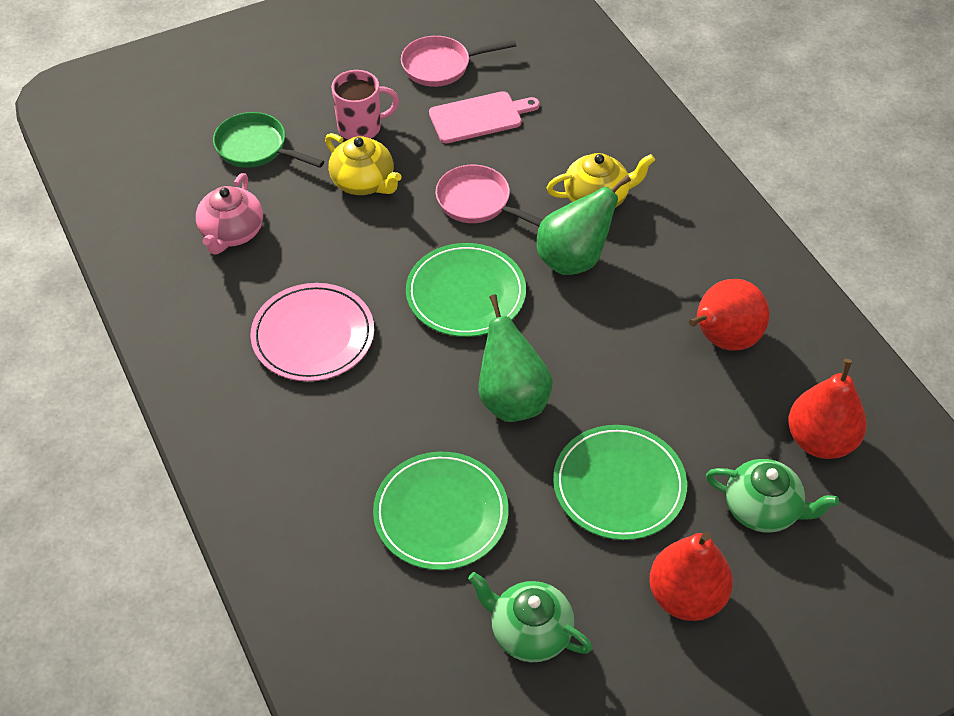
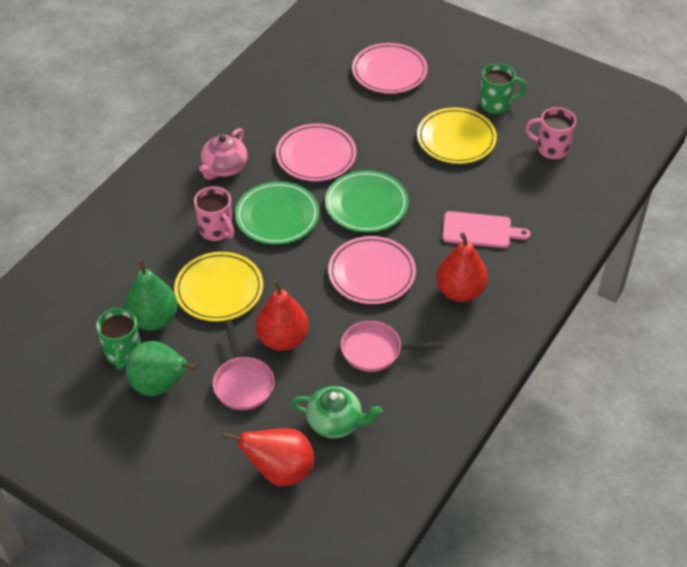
green mug: 0 -> 2
green pan: 1 -> 0
green plate: 3 -> 2
green teapot: 2 -> 1
pink mug: 1 -> 2
pink plate: 1 -> 3
yellow plate: 0 -> 2
yellow teapot: 2 -> 0

